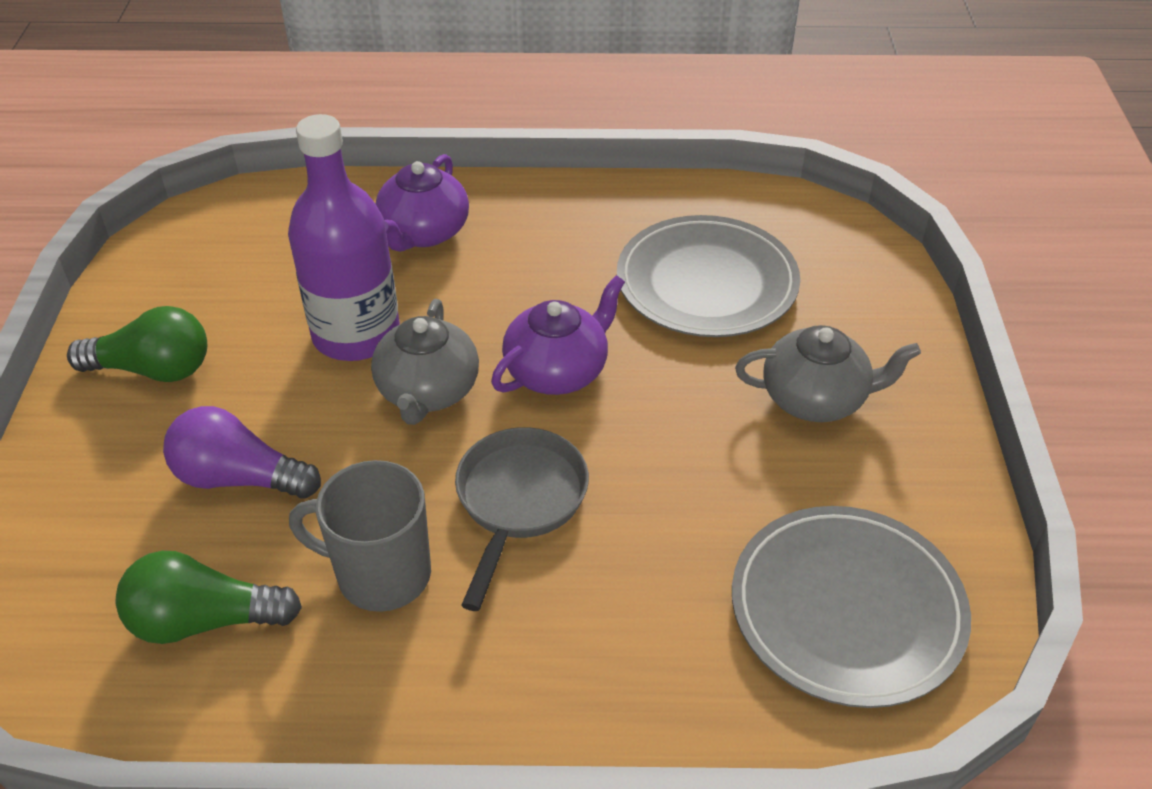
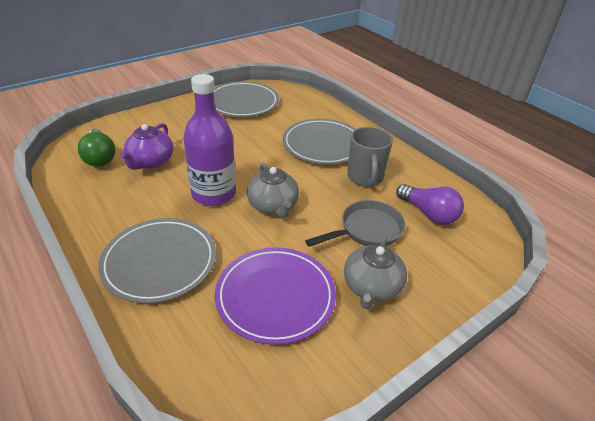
green light bulb: 2 -> 1
grey plate: 2 -> 3
purple plate: 0 -> 1
purple teapot: 2 -> 1

